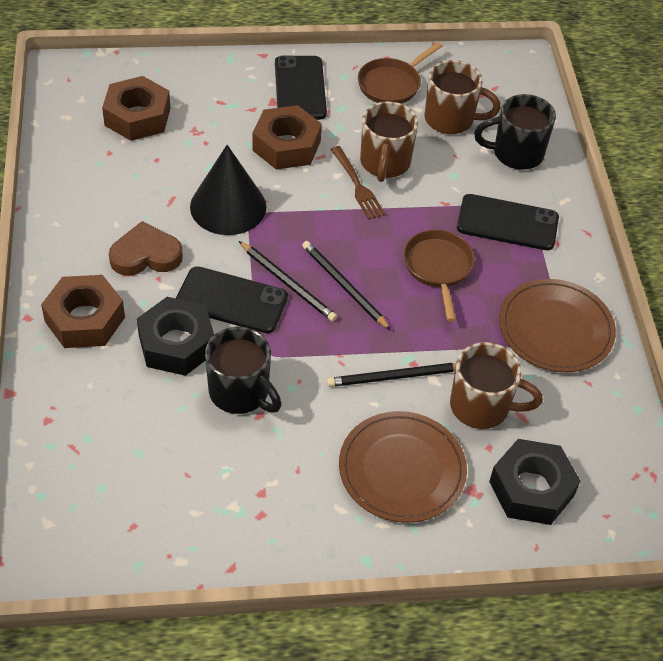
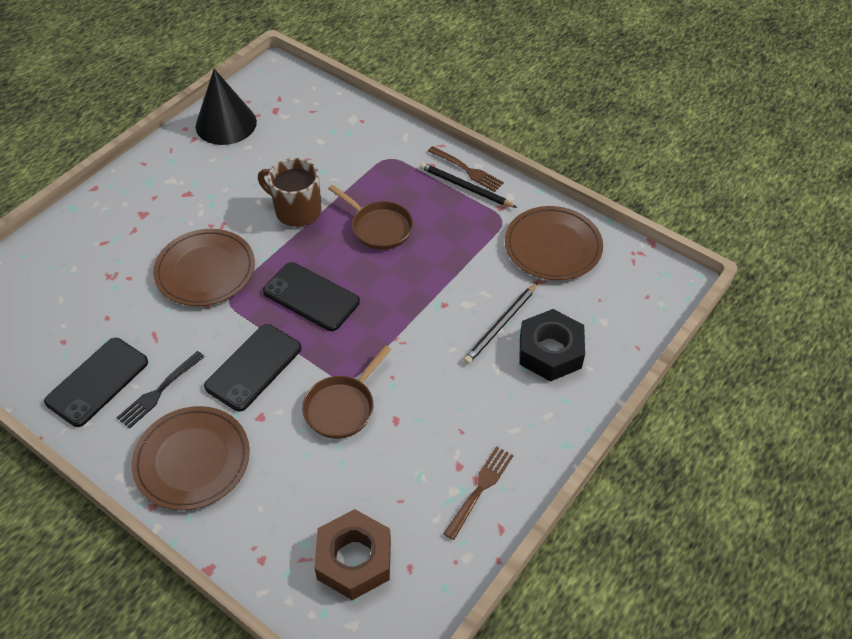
black fork: 0 -> 1
black mug: 2 -> 0
black nut: 2 -> 1
black pencil: 3 -> 2
brown fork: 1 -> 2
brown heart: 1 -> 0
brown mug: 3 -> 1
brown nut: 3 -> 1
brown plate: 2 -> 3

